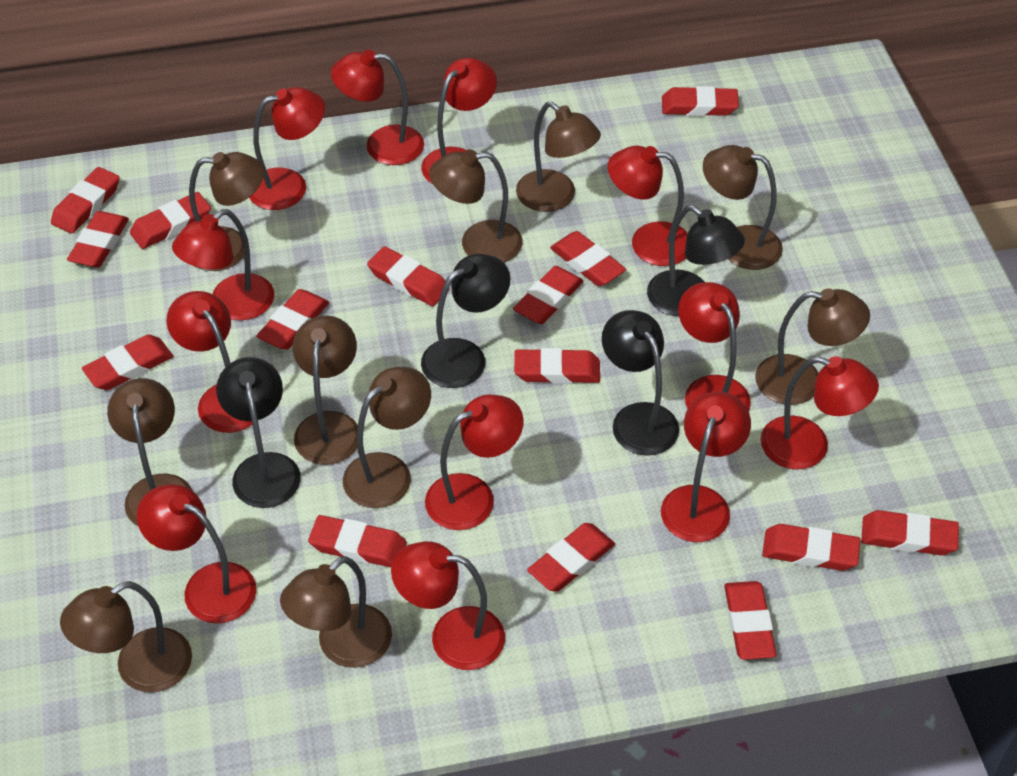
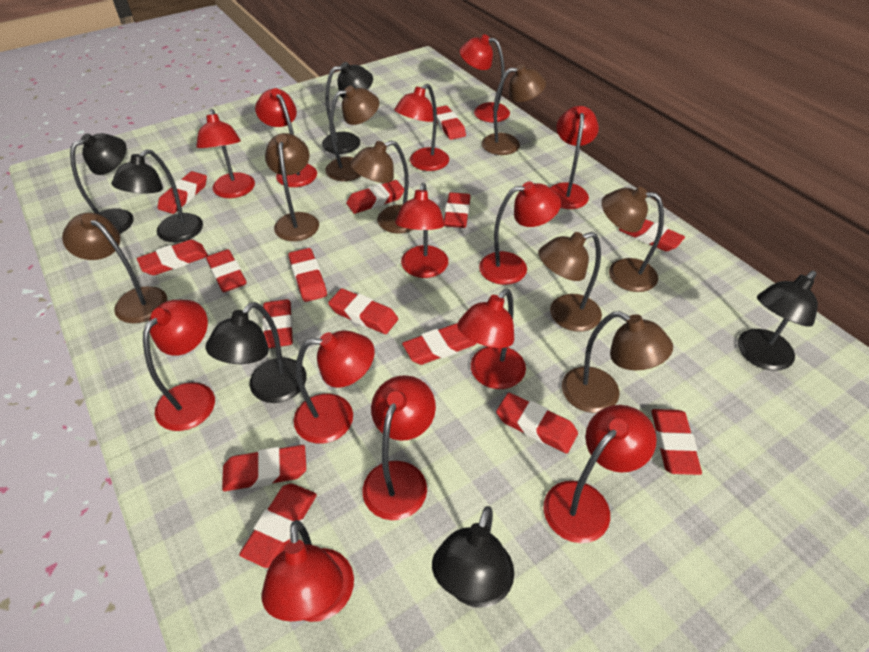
black lamp: 4 -> 6
brown lamp: 10 -> 8
red lamp: 12 -> 13

